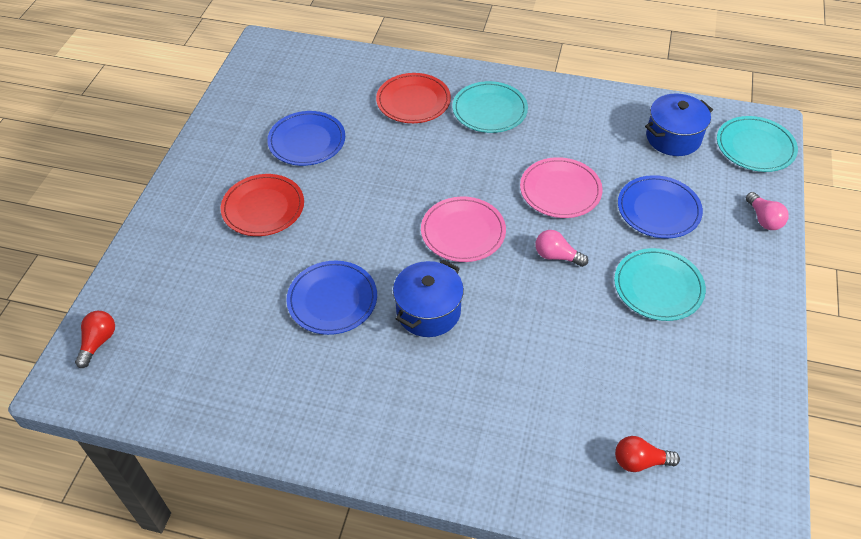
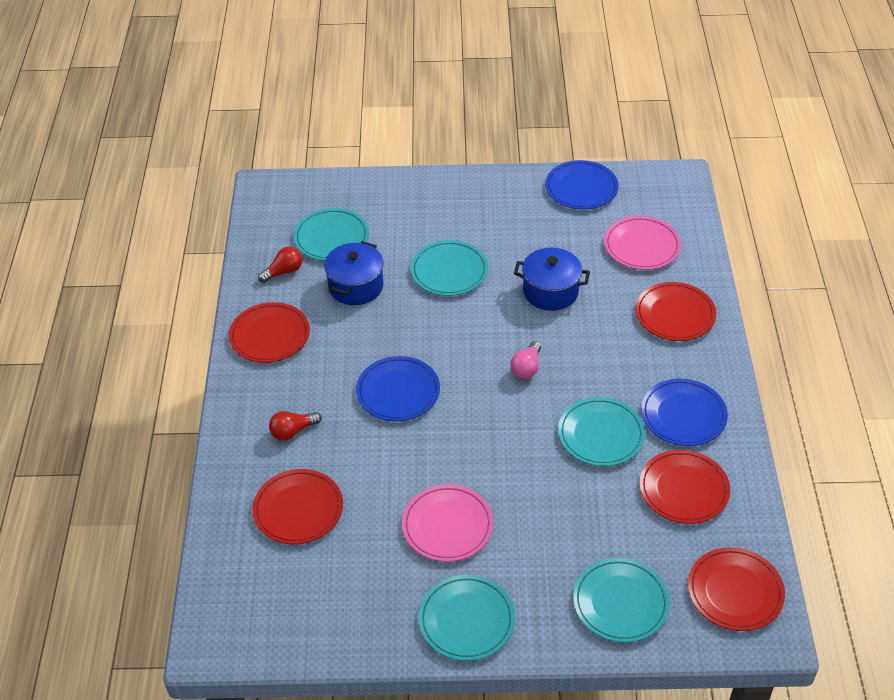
pink light bulb: 2 -> 1
red plate: 2 -> 5
turquoise plate: 3 -> 5

